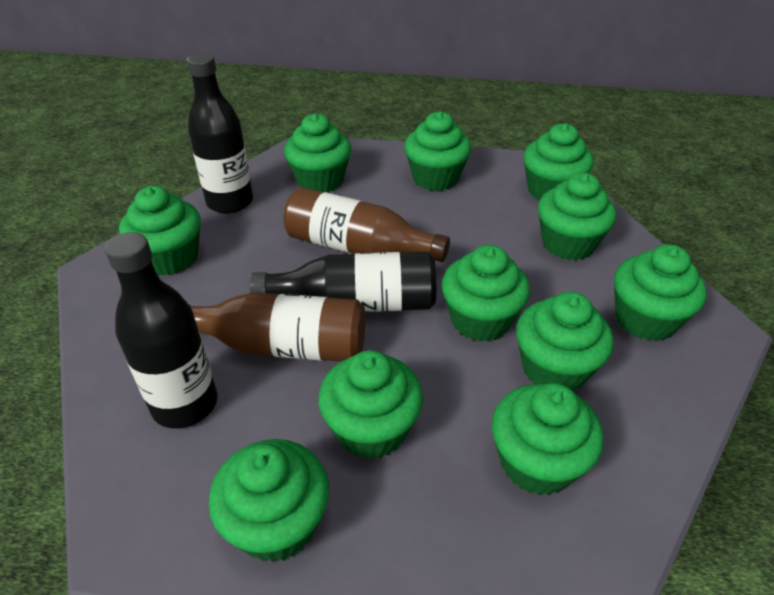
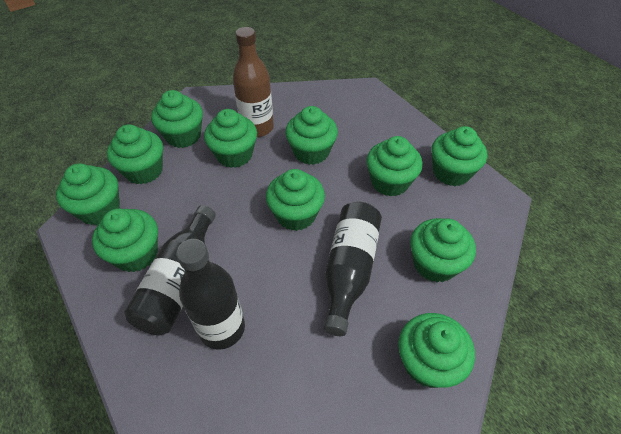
brown bottle: 2 -> 1

